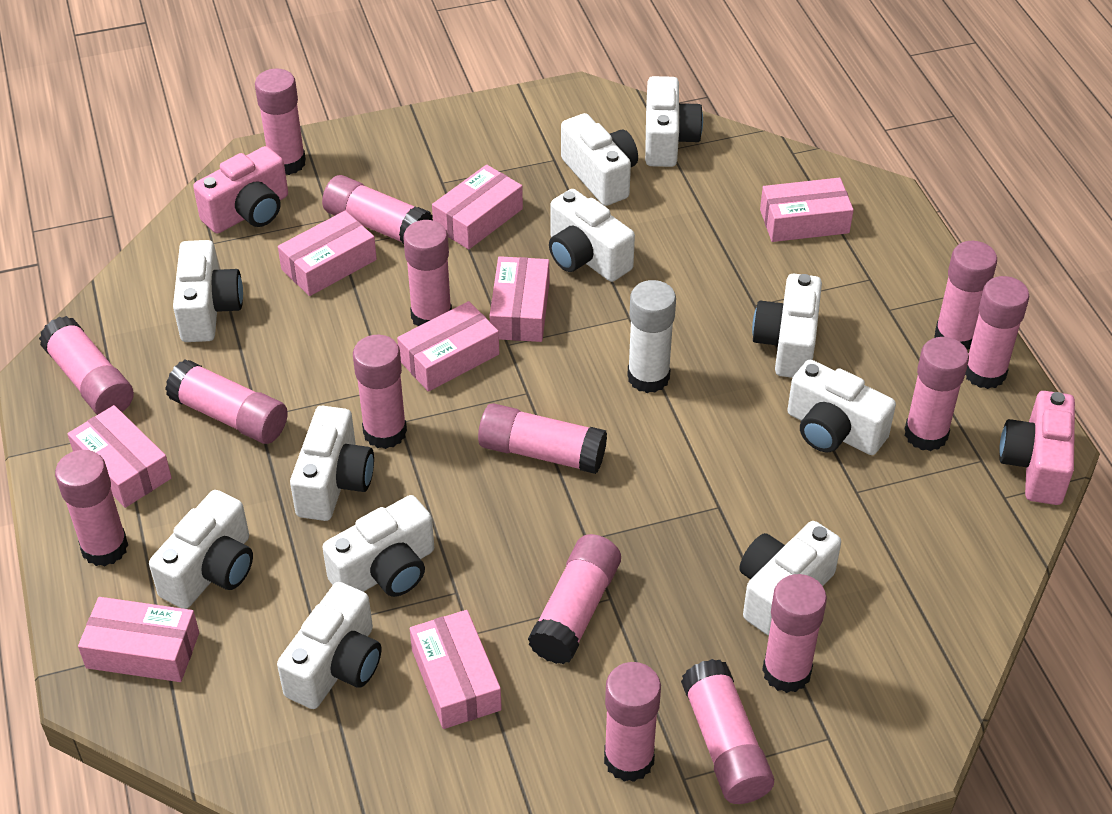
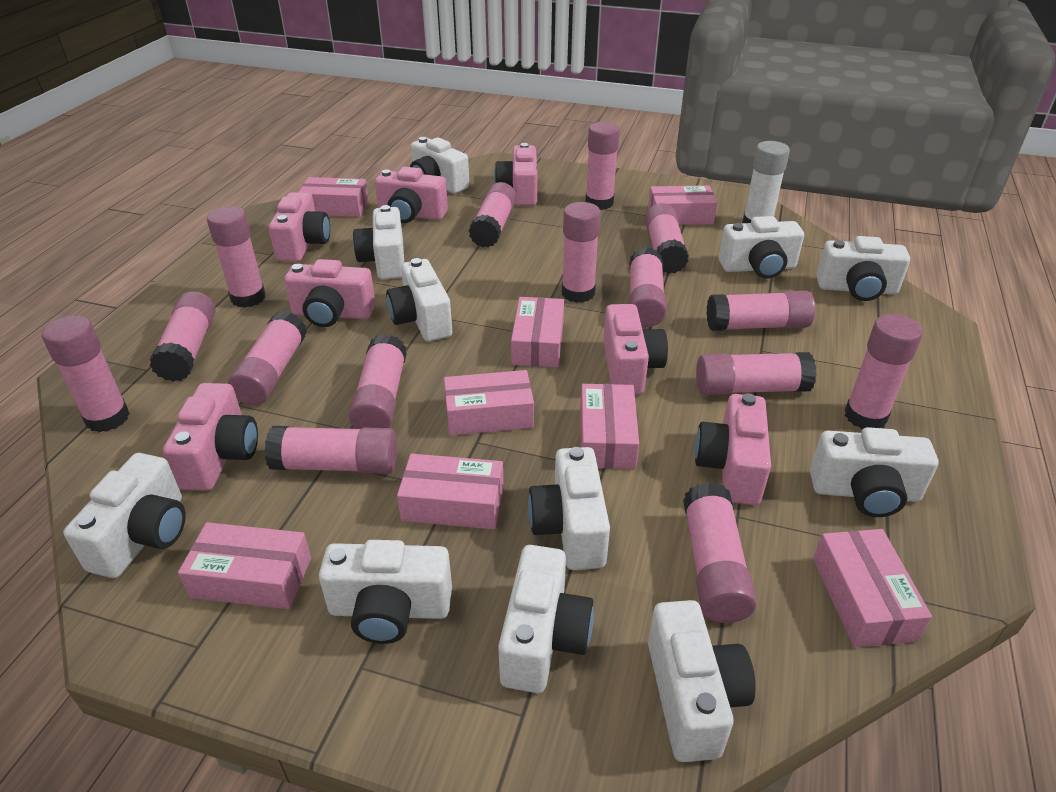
pink camera: 2 -> 7

